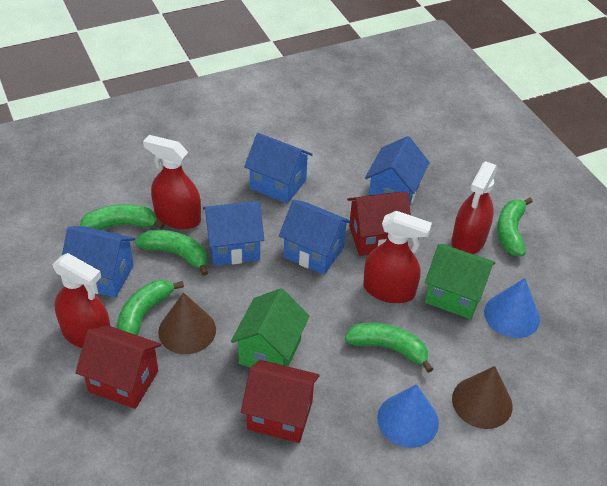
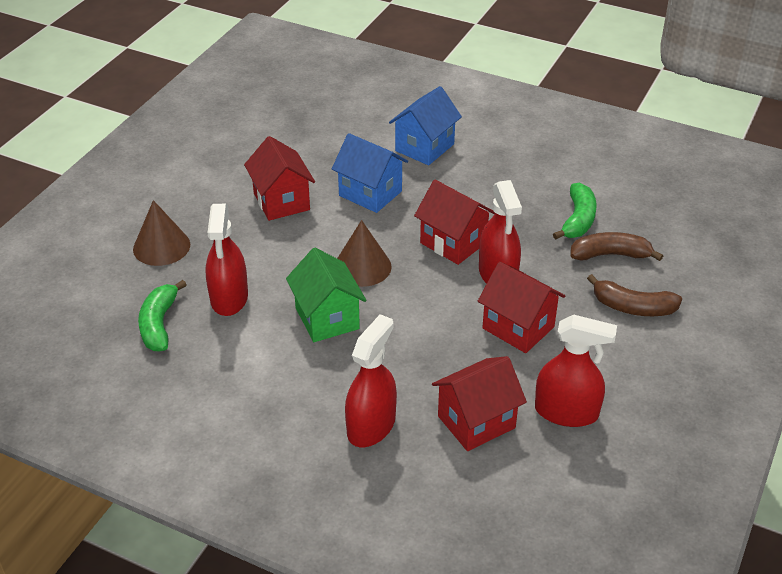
blue cone: 2 -> 0
blue house: 5 -> 2
brown banana: 0 -> 2
green banana: 5 -> 2
green house: 2 -> 1
red house: 3 -> 4

